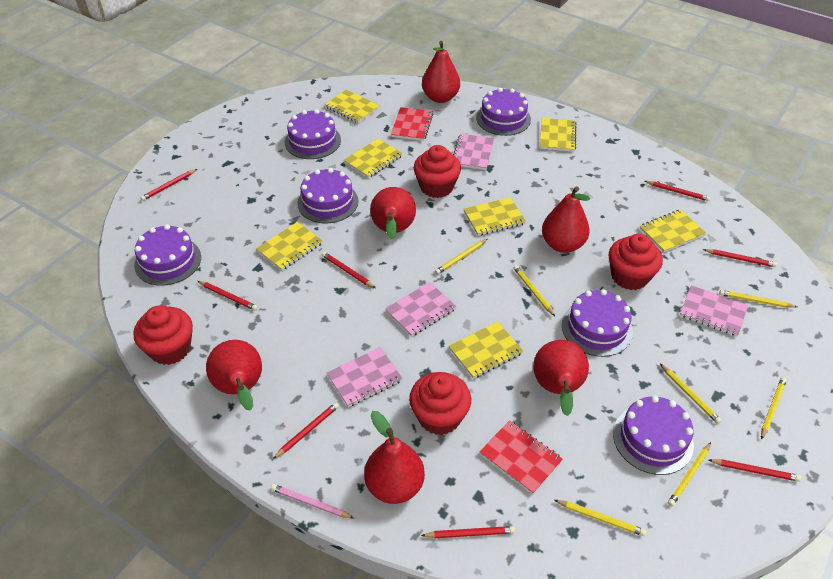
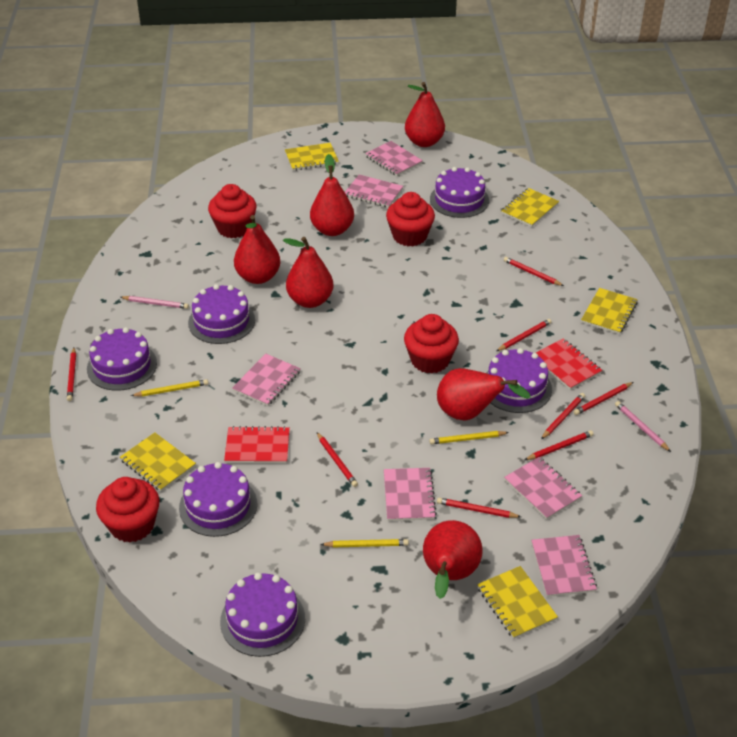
pink notebook: 4 -> 6
pink pencil: 1 -> 2
yellow notebook: 7 -> 5
yellow pencil: 7 -> 3

